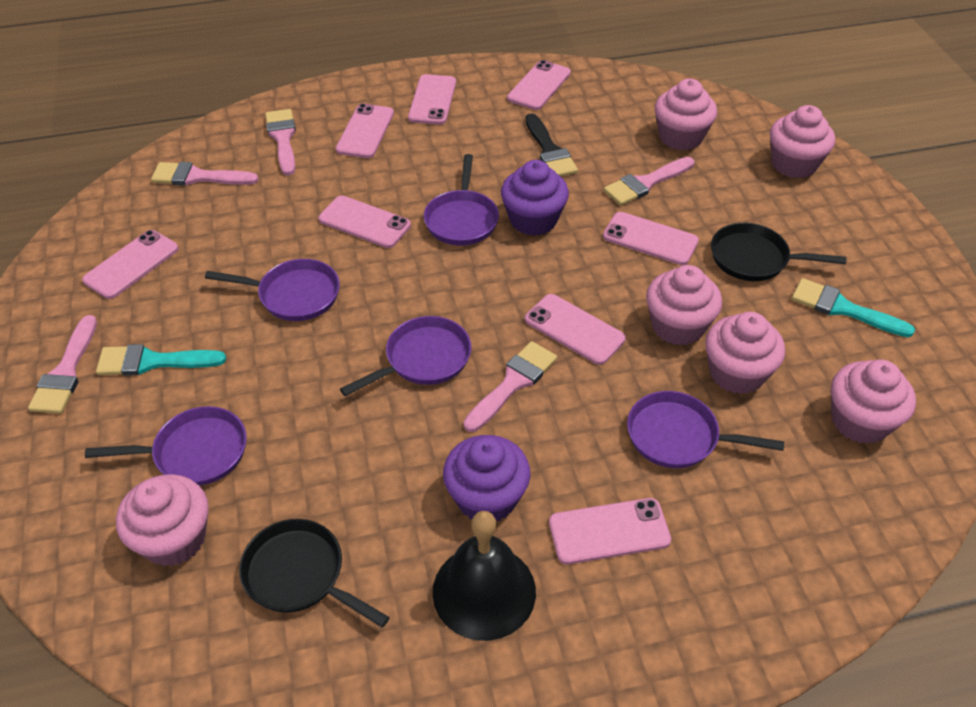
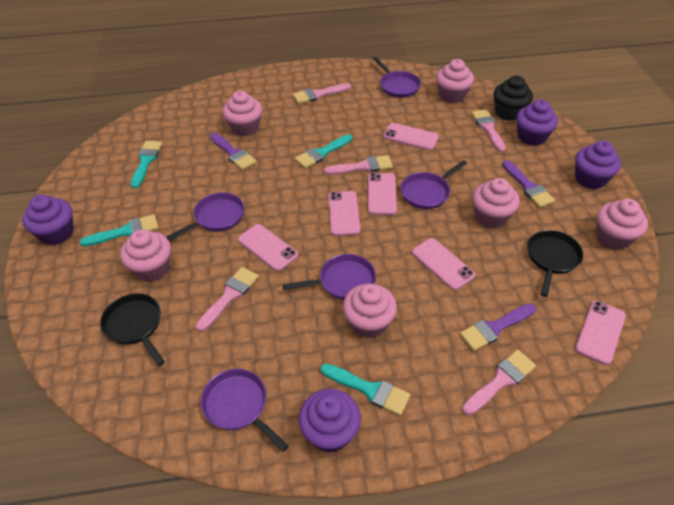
black bell: 1 -> 0
black brush: 1 -> 0
black cupcake: 0 -> 1
pink phone: 8 -> 6
purple brush: 0 -> 3
purple cupcake: 2 -> 4
turquoise brush: 2 -> 4

